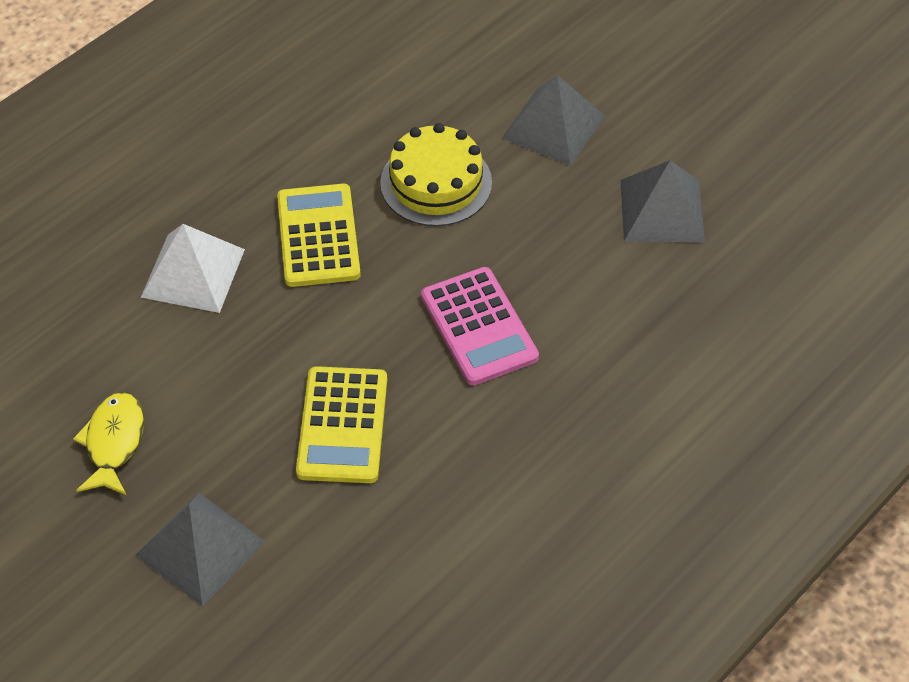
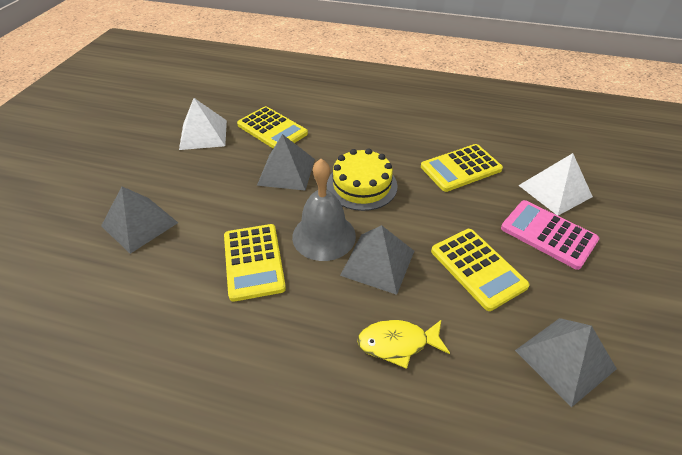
grey bell: 0 -> 1
grey pyramid: 3 -> 4
white pyramid: 1 -> 2
yellow calculator: 2 -> 4

